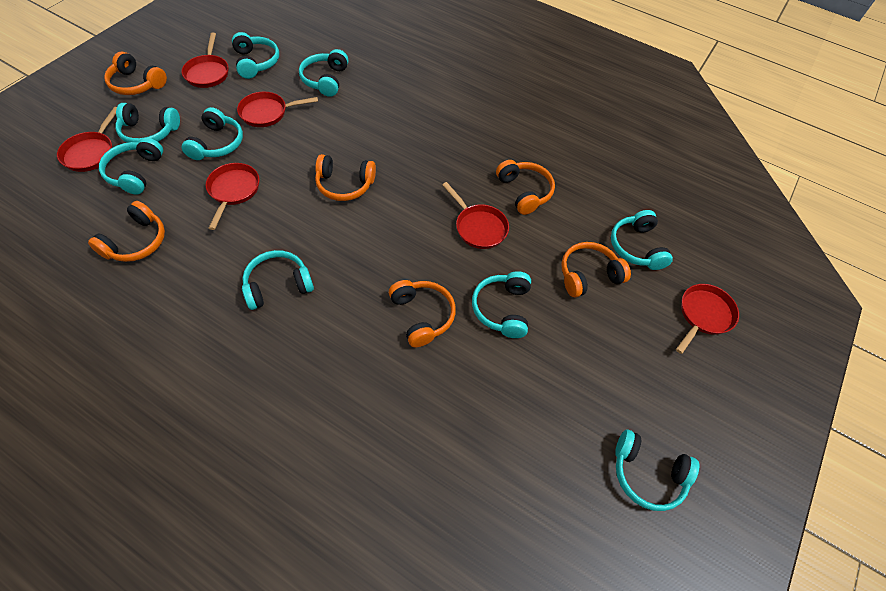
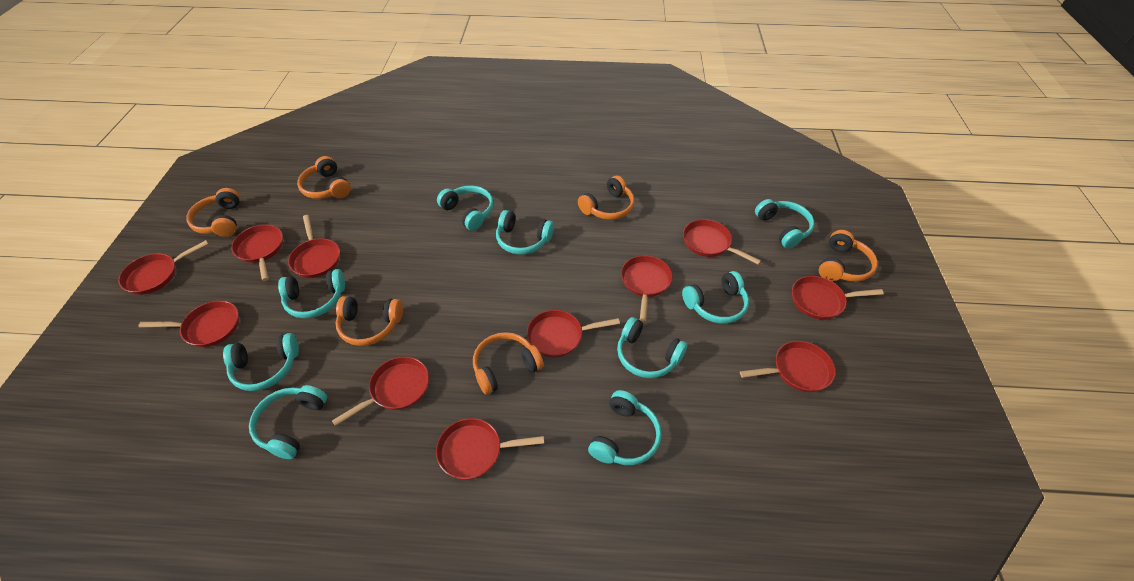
red pan: 6 -> 11

